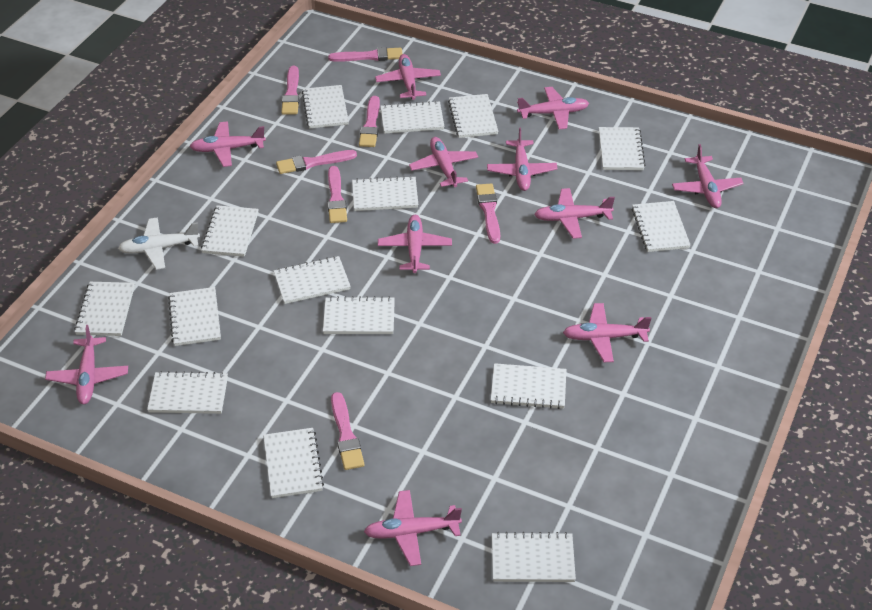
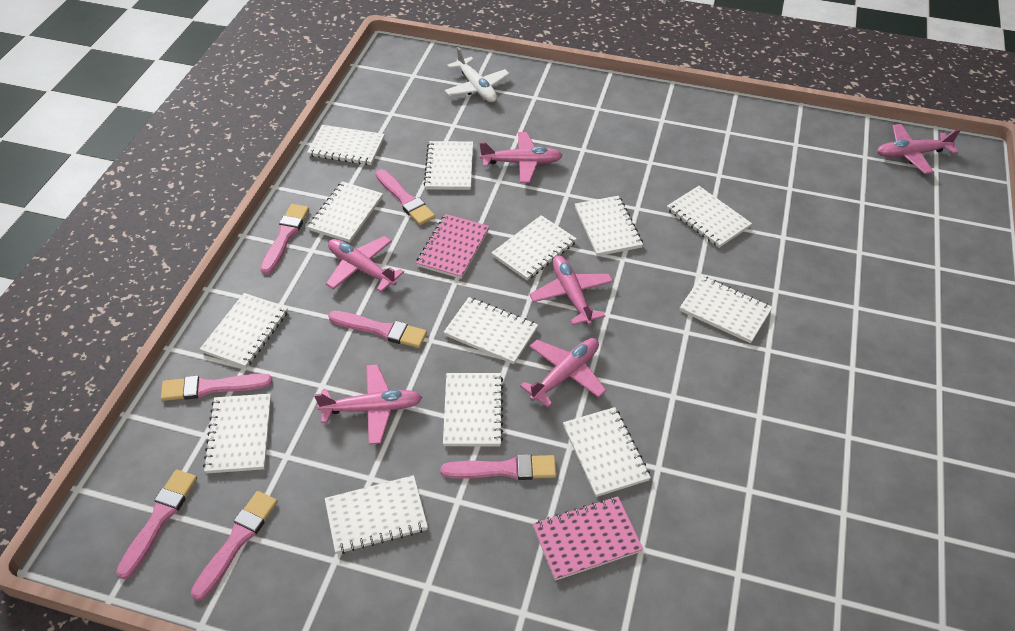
pink notebook: 0 -> 2
pink plane: 11 -> 6
white notebook: 15 -> 13

